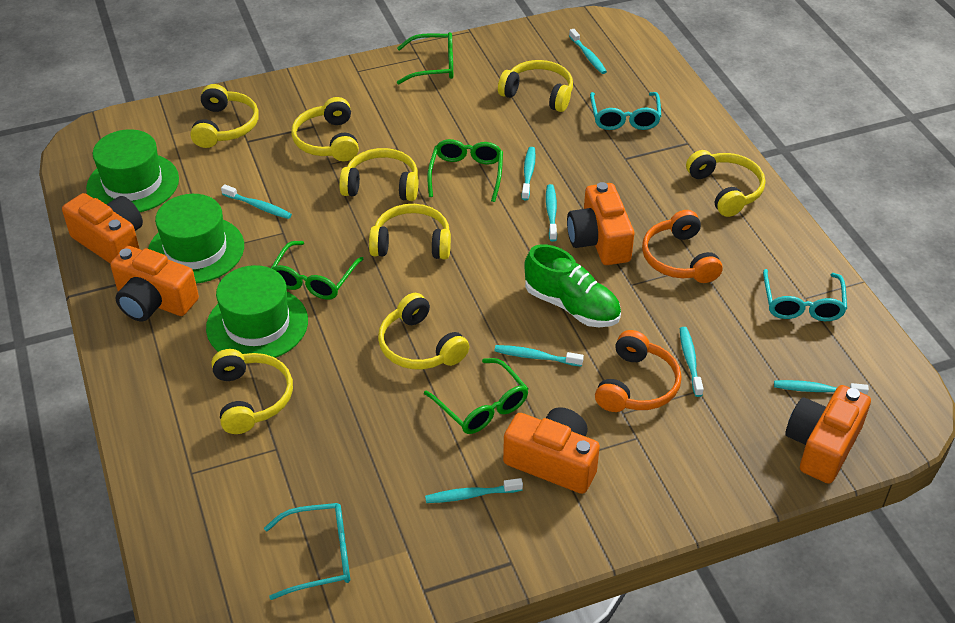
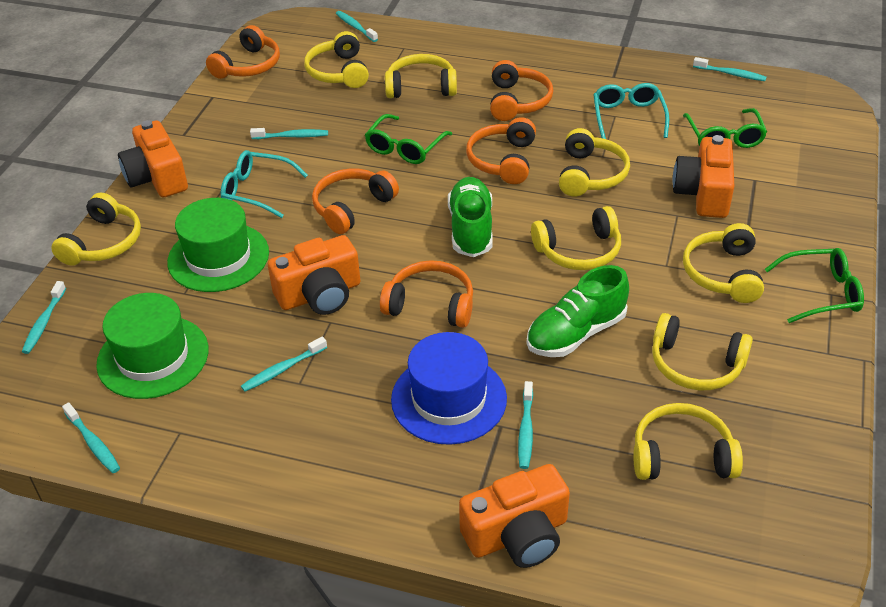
blue hat: 0 -> 1
green glasses: 4 -> 3
green hat: 3 -> 2
green shoe: 1 -> 2
orange camera: 5 -> 4
orange headphones: 2 -> 5
turquoise glasses: 3 -> 2
turquoise toothbrush: 8 -> 7

